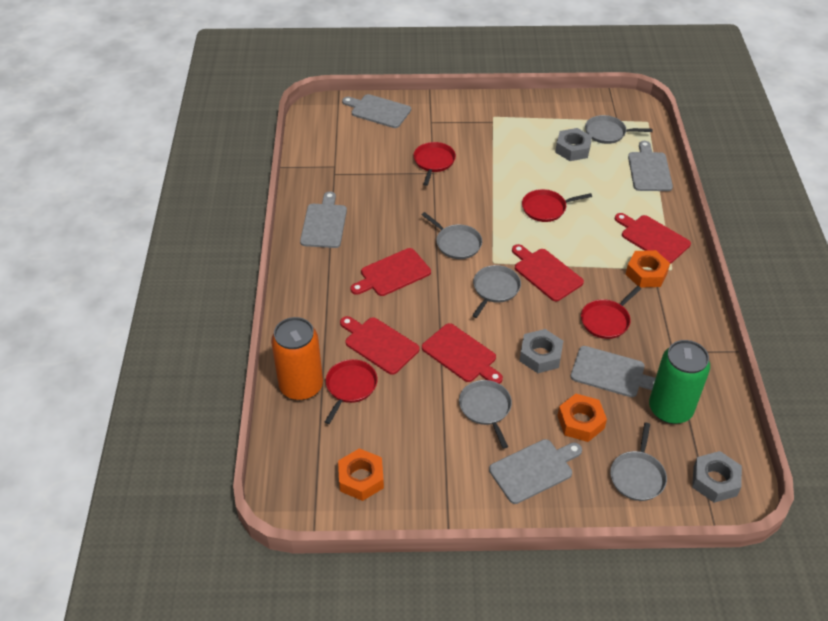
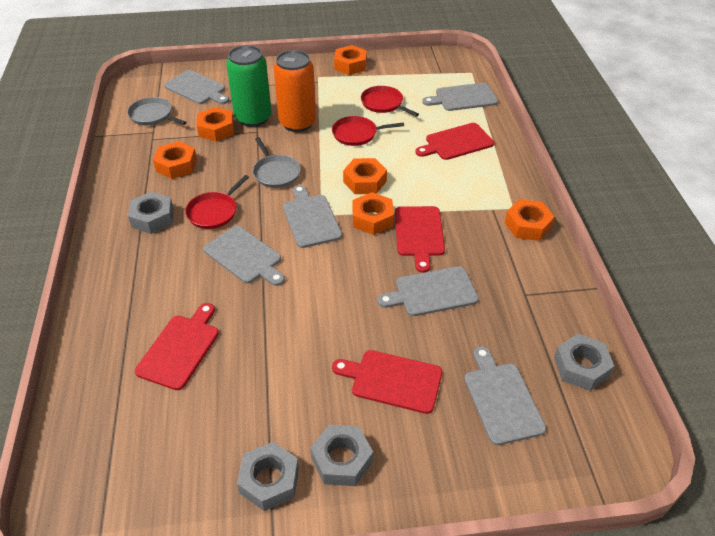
grey cutting board: 5 -> 6
grey nut: 3 -> 4
grey pan: 5 -> 2
orange nut: 3 -> 6
red cutting board: 5 -> 4
red pan: 4 -> 3

